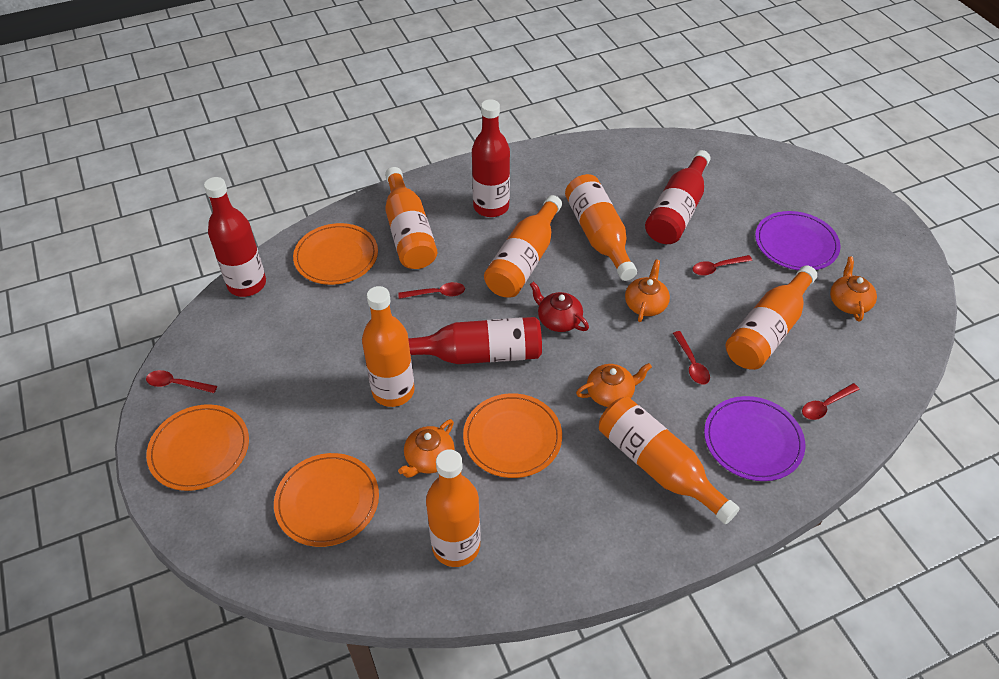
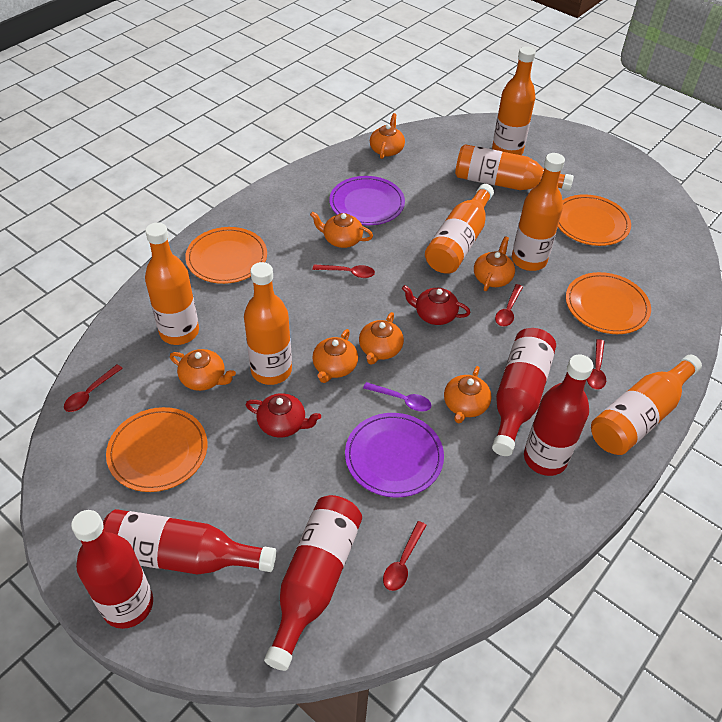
orange teapot: 4 -> 7
purple spoon: 0 -> 1
red bottle: 4 -> 5
red teapot: 1 -> 2

